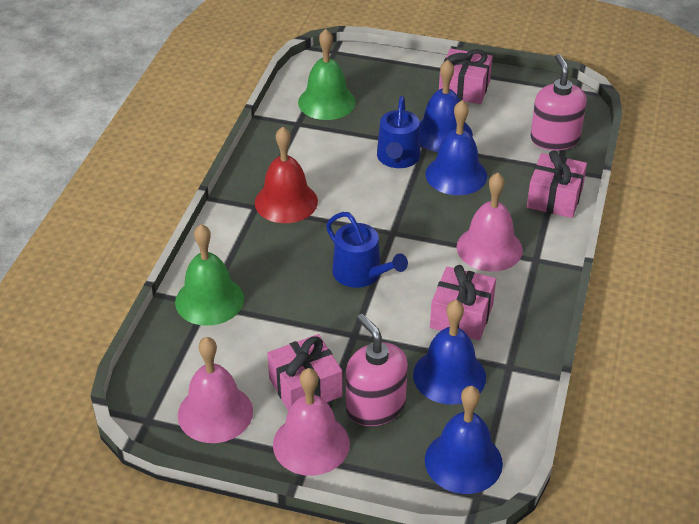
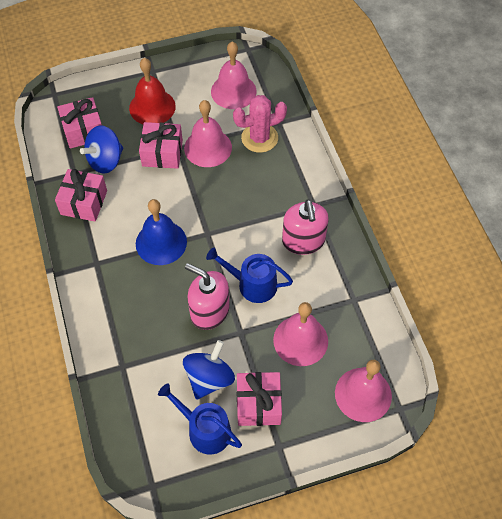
blue bell: 4 -> 1
blue spinning top: 0 -> 2
green bell: 2 -> 0
pink bell: 3 -> 4
pink cactus: 0 -> 1

